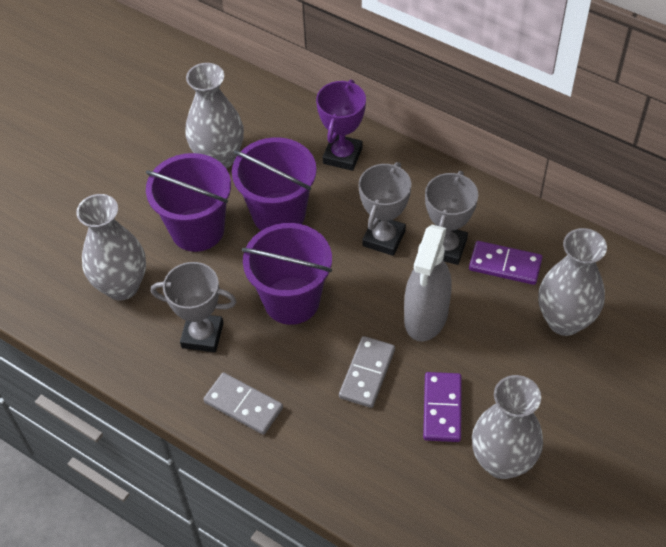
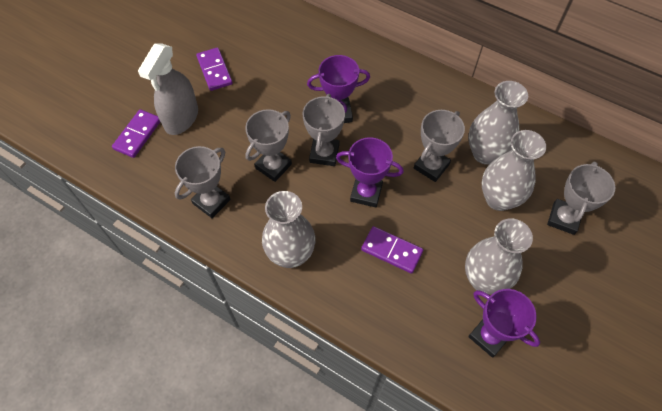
grey domino: 2 -> 0
grey trophy: 3 -> 5
purple bucket: 3 -> 0
purple domino: 2 -> 3
purple trophy: 1 -> 3

